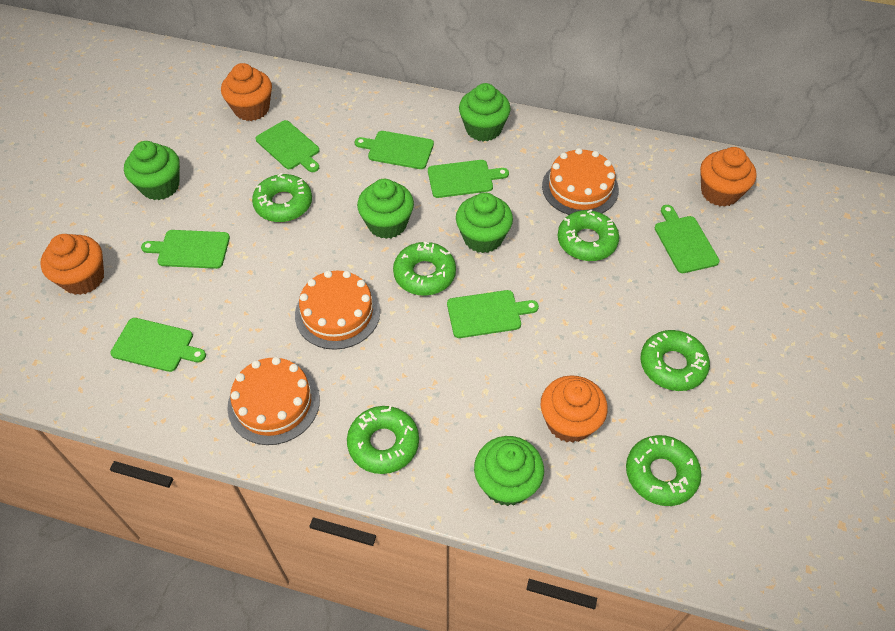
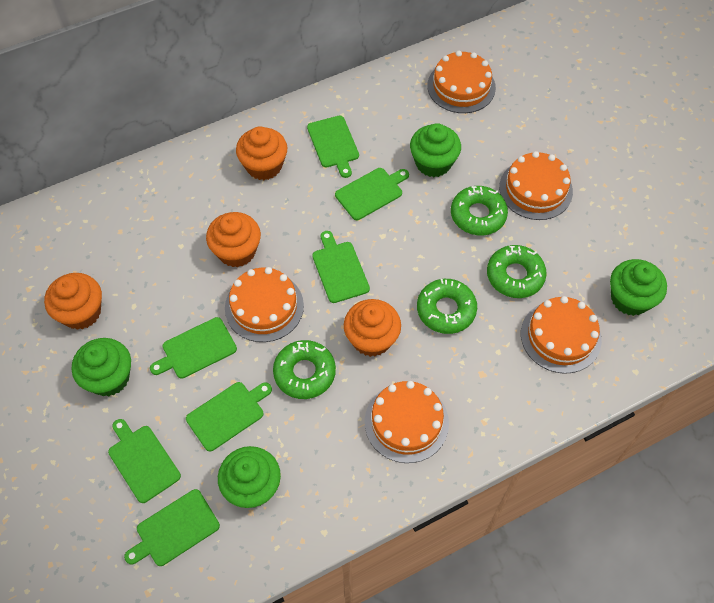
green cupcake: 5 -> 4
green donut: 6 -> 4
orange cake: 3 -> 5

